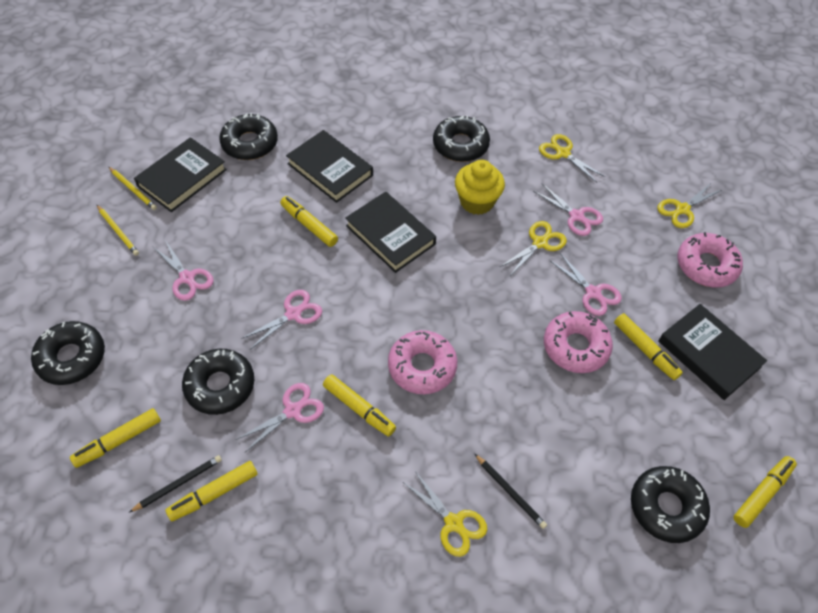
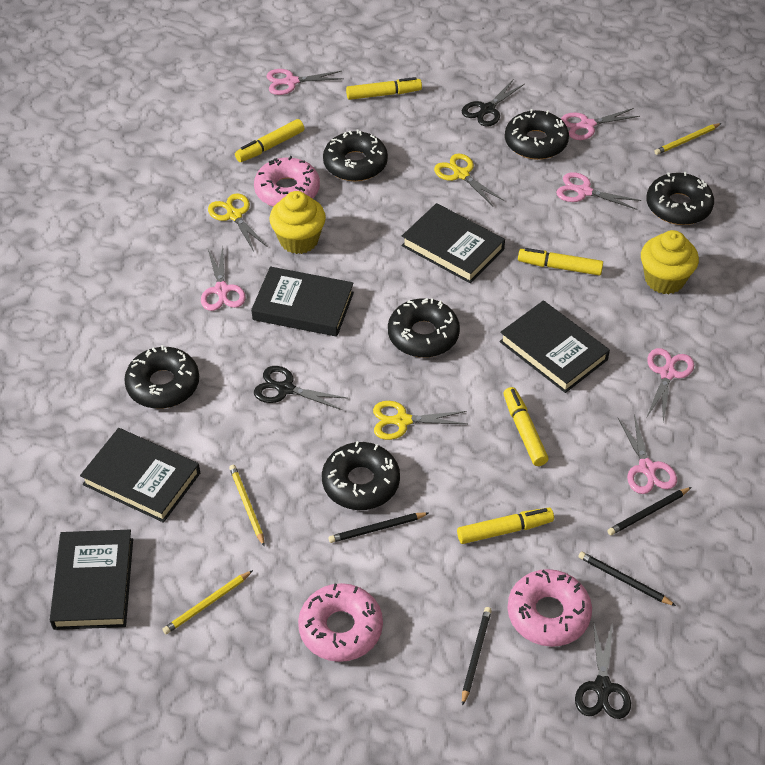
black book: 4 -> 5
black donut: 5 -> 6
black pencil: 2 -> 4
black scissors: 0 -> 3
pink scissors: 5 -> 6
yellow cupcake: 1 -> 2
yellow marker: 6 -> 5
yellow pencil: 2 -> 3
yellow scissors: 4 -> 3

